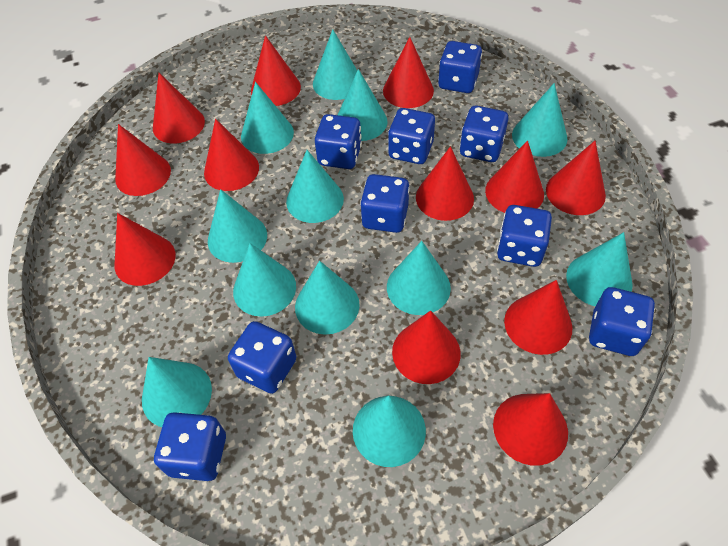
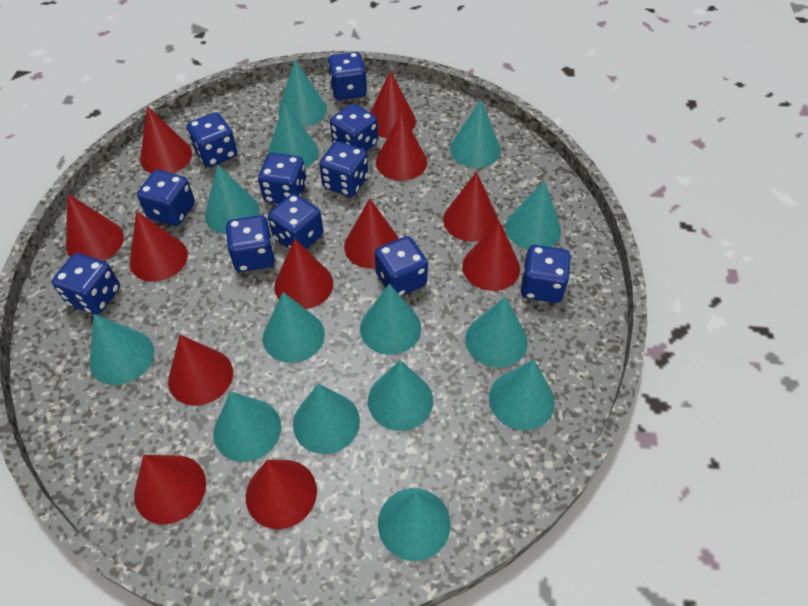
blue dice: 9 -> 11
turquoise cone: 12 -> 14

